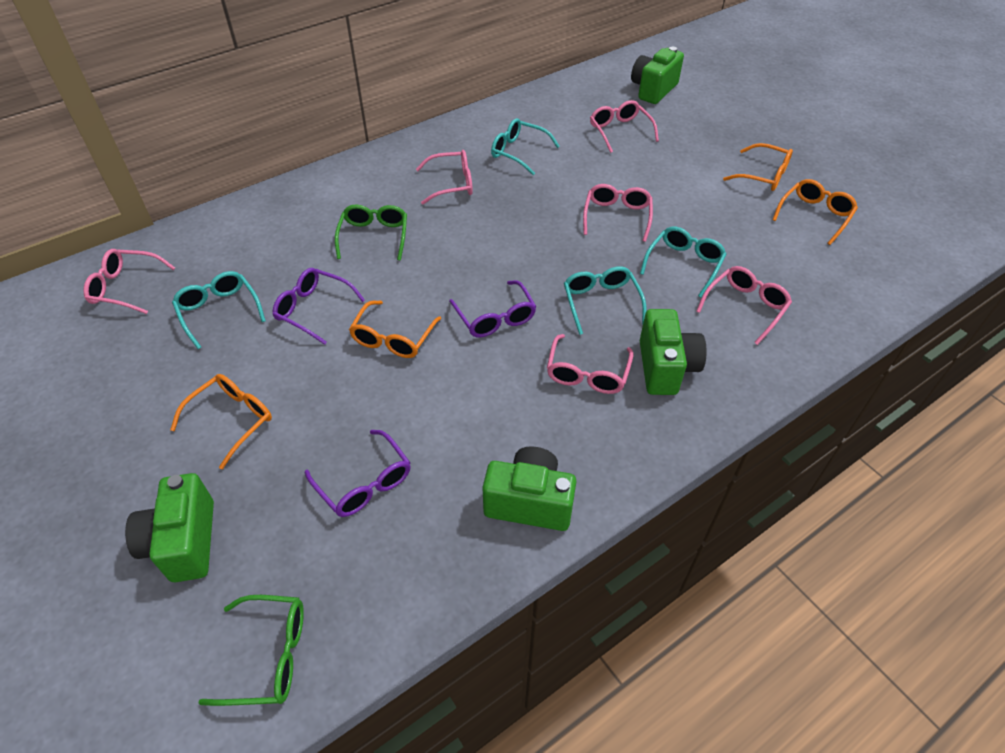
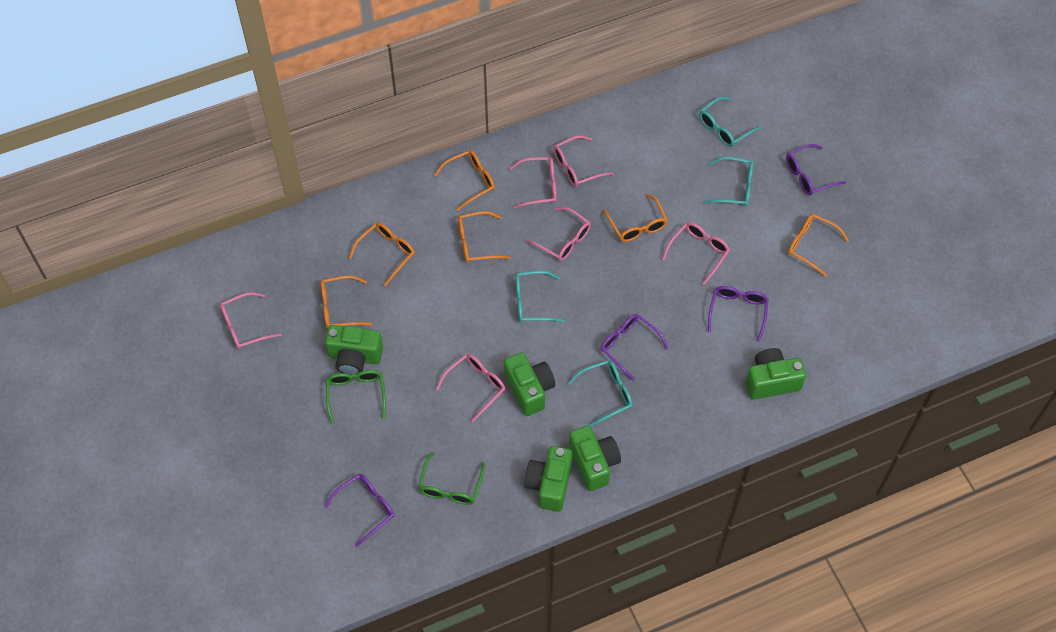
green camera: 4 -> 5
orange glasses: 4 -> 6
purple glasses: 3 -> 4

